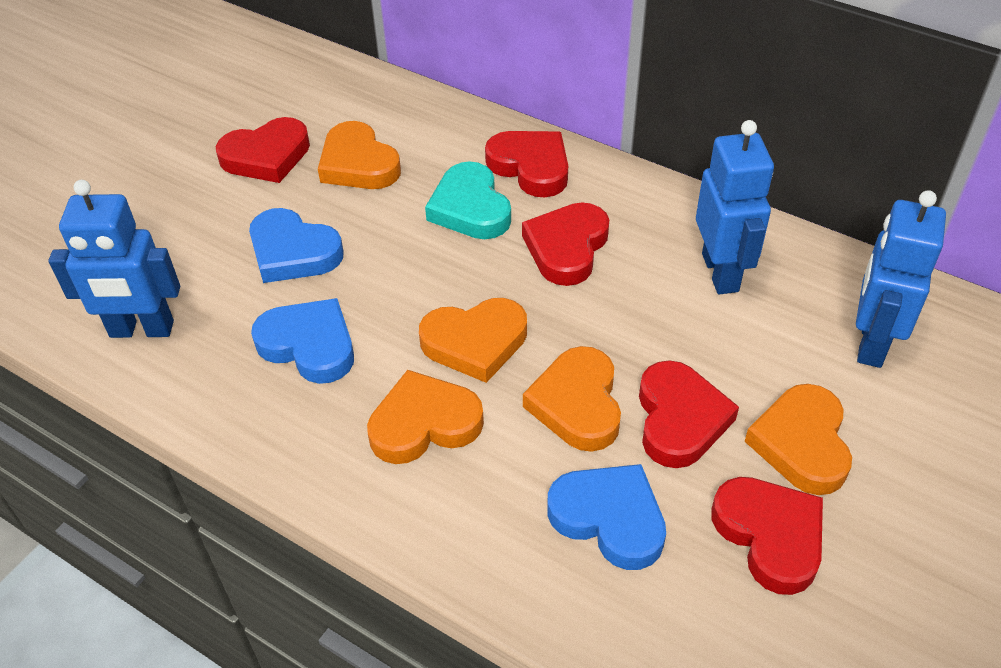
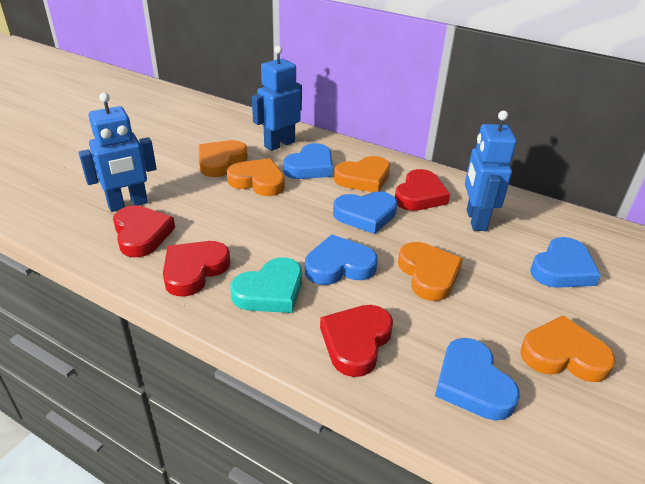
blue heart: 3 -> 5
red heart: 5 -> 4

